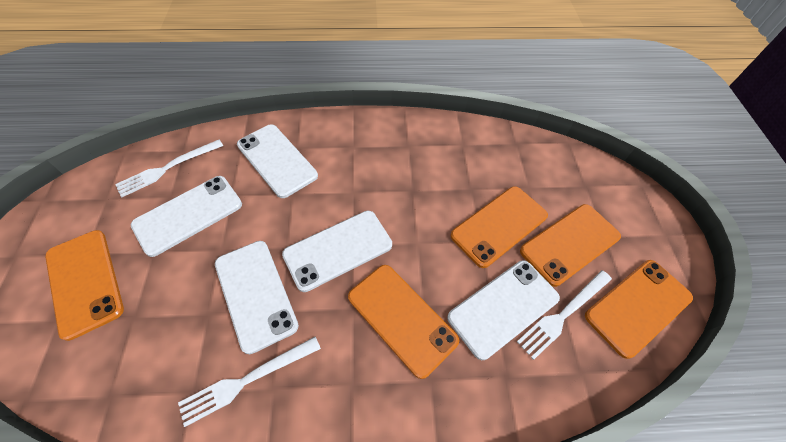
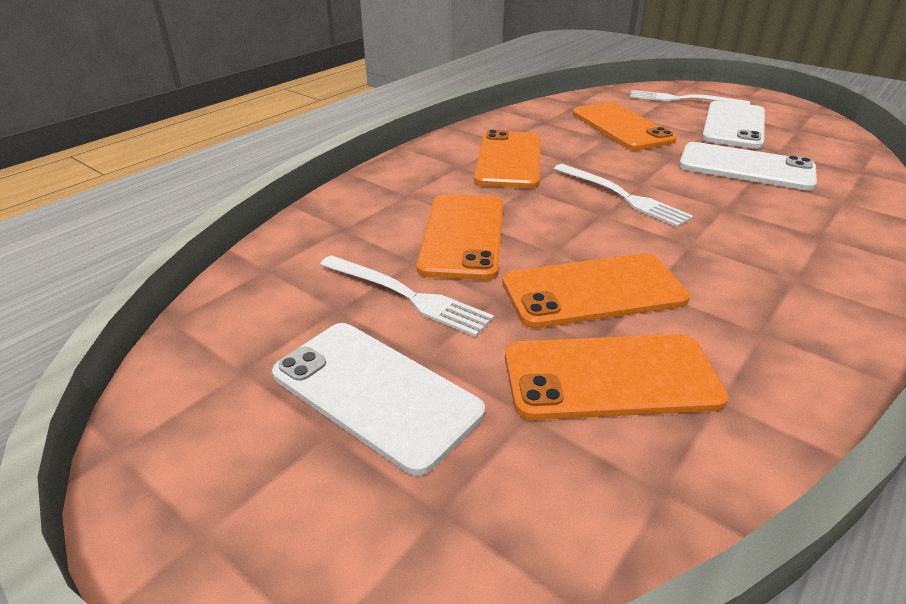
white phone: 5 -> 3

